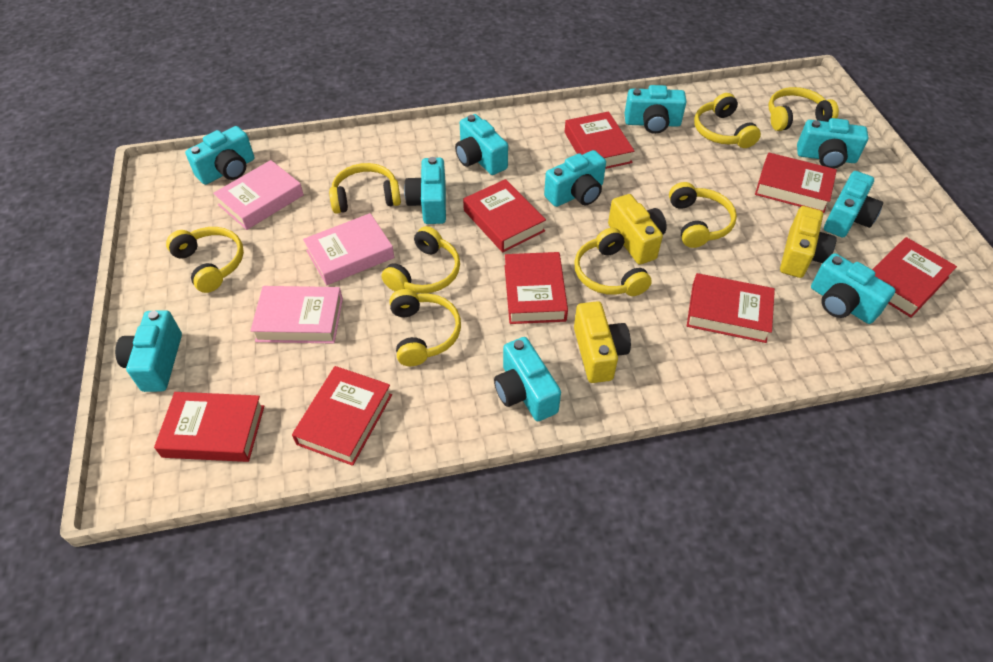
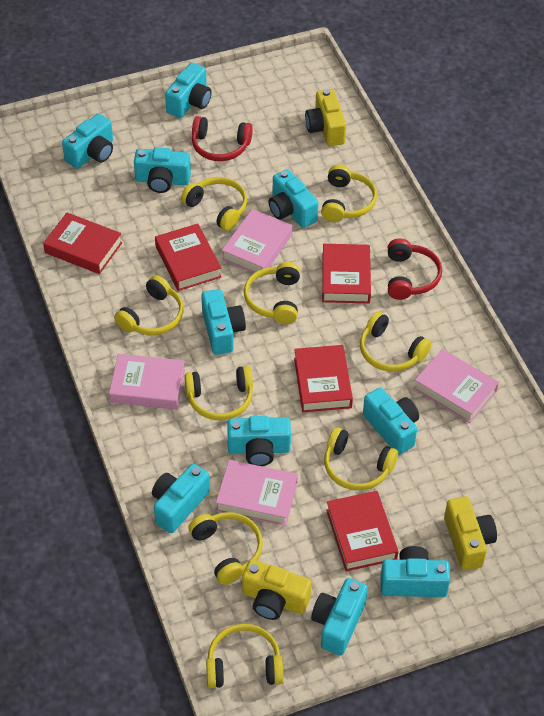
pink book: 3 -> 4
red book: 8 -> 5
red headphones: 0 -> 2
yellow headphones: 8 -> 9

